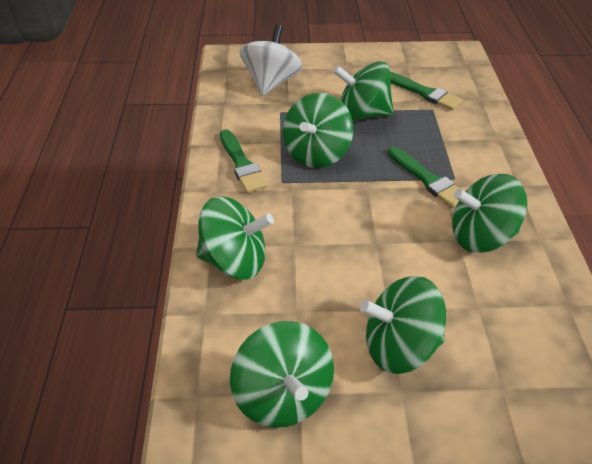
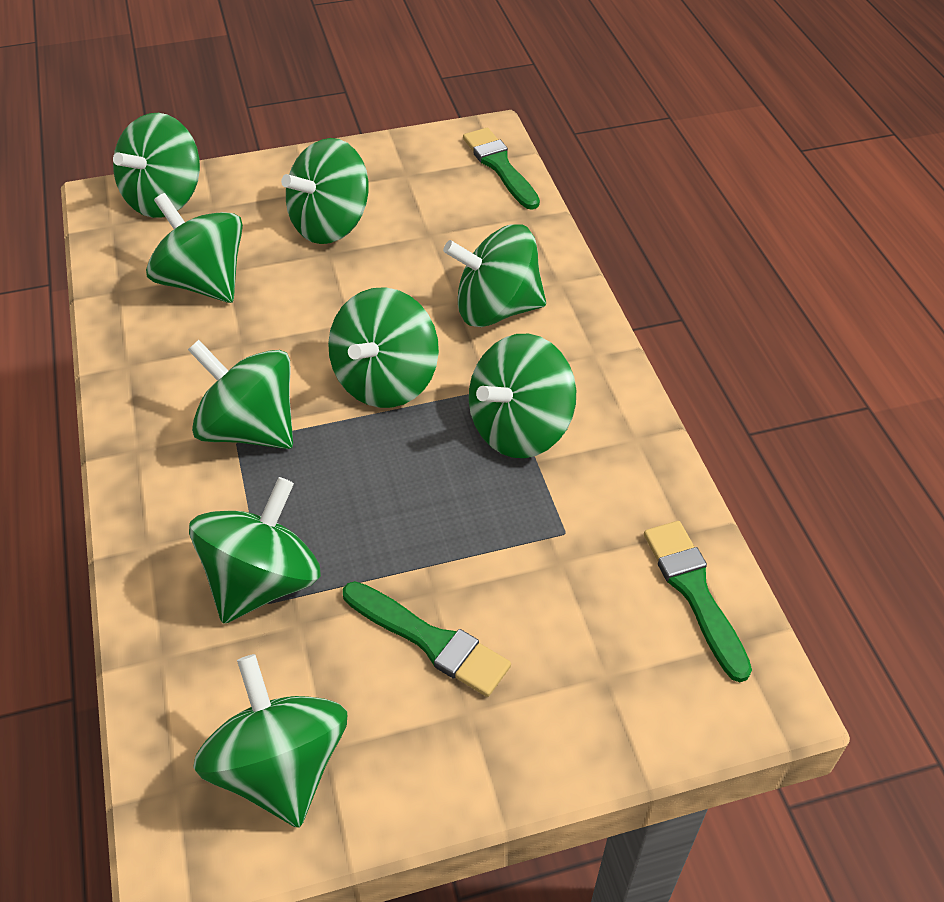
green spinning top: 6 -> 9
white spinning top: 1 -> 0

